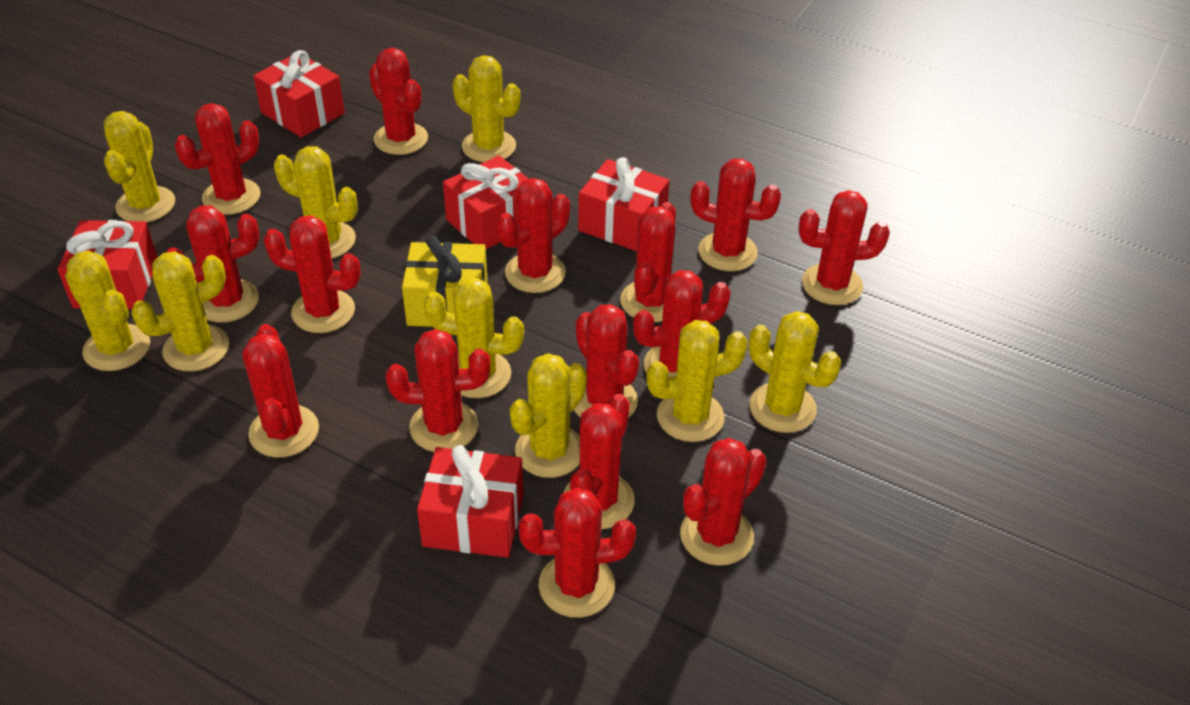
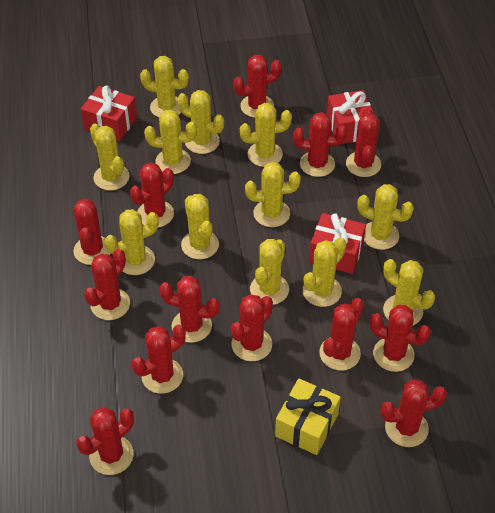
red cactus: 15 -> 13
red gift: 5 -> 3
yellow cactus: 9 -> 12

